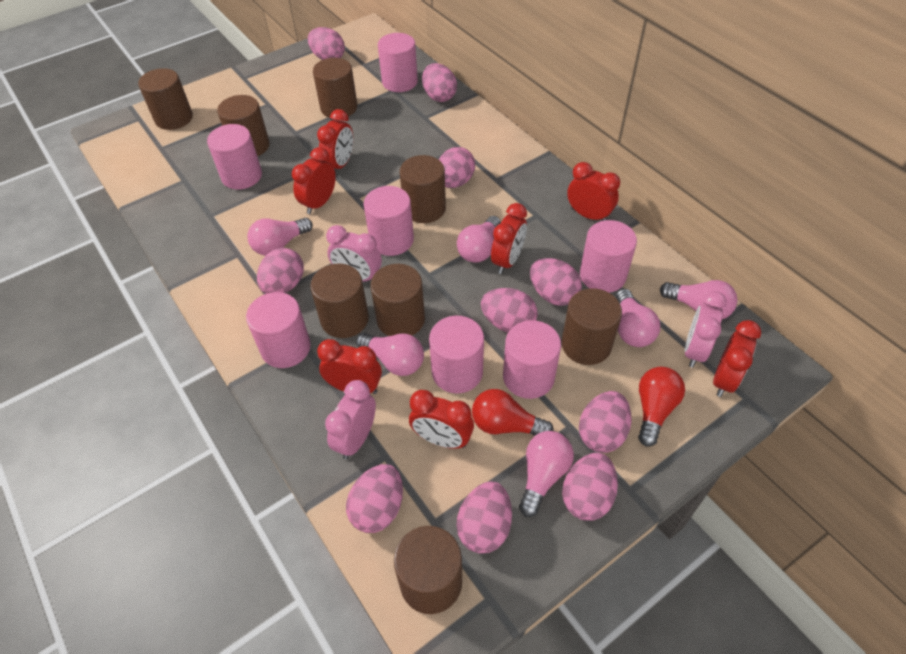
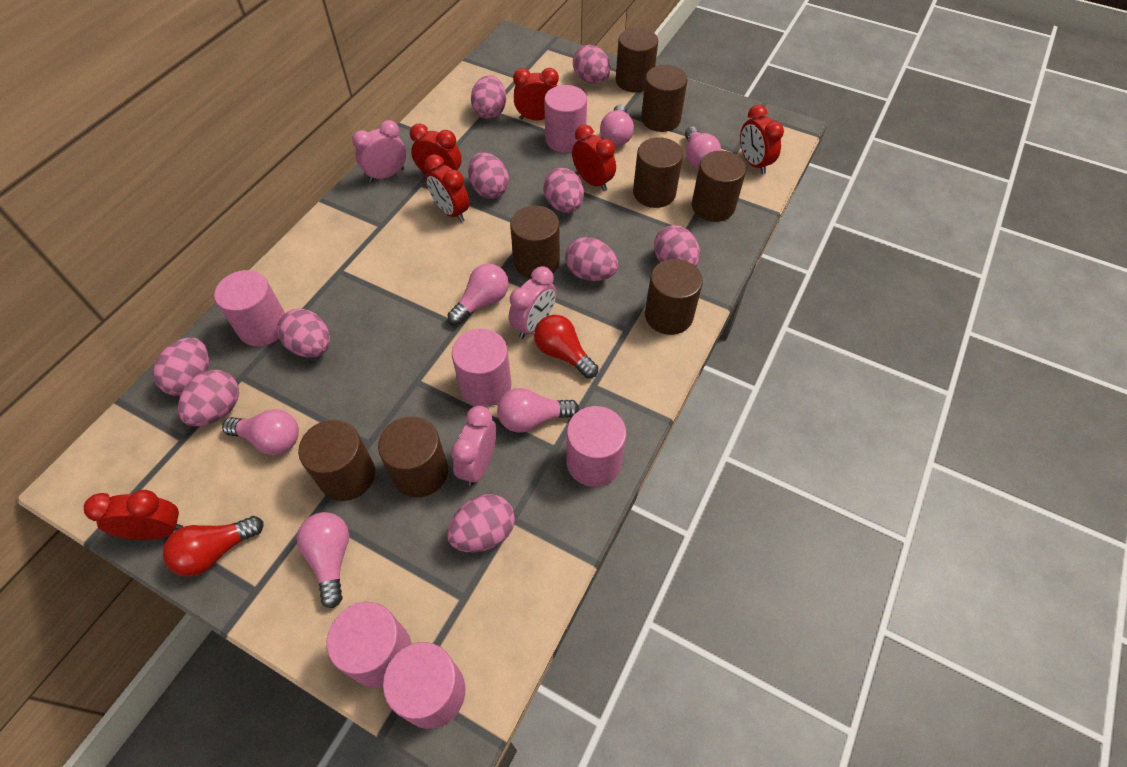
pink cylinder: 7 -> 6
red clock: 7 -> 6

